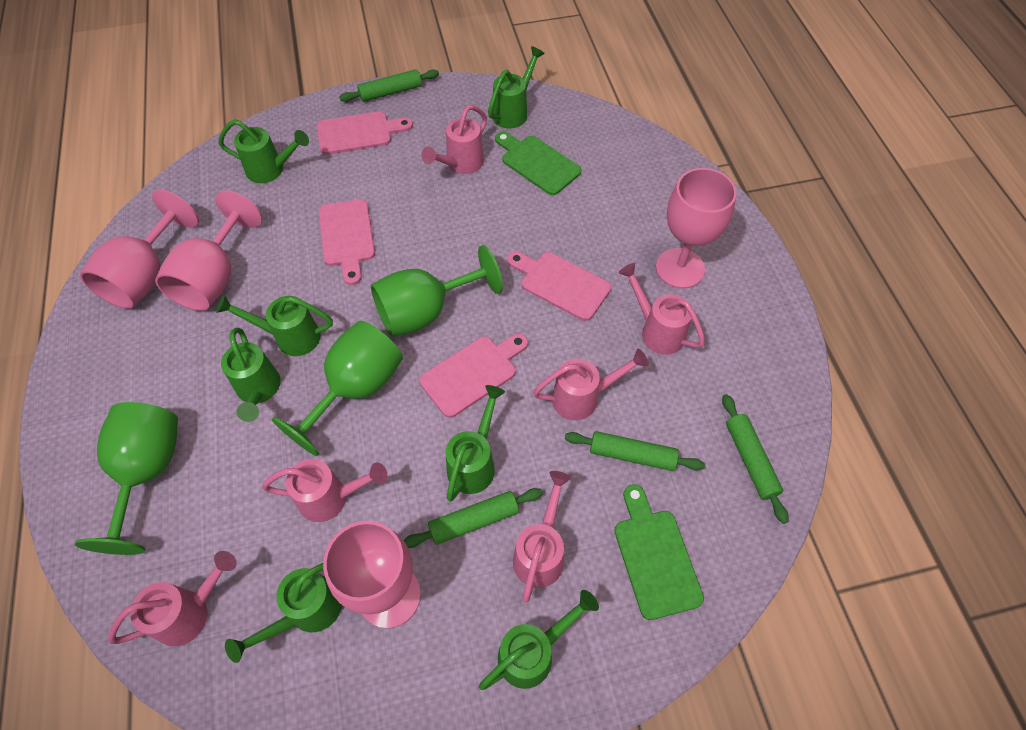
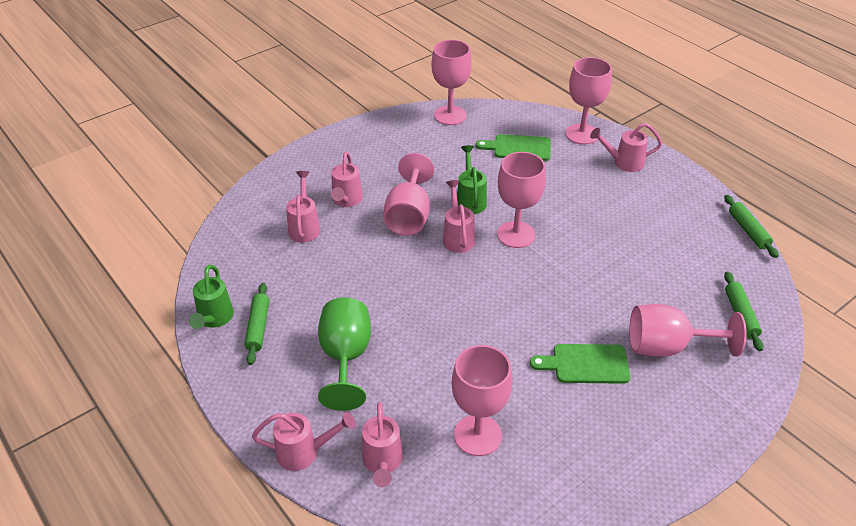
green goblet: 3 -> 1
green rolling pin: 4 -> 3
green watering can: 7 -> 2
pink cutting board: 4 -> 0
pink goblet: 4 -> 6

